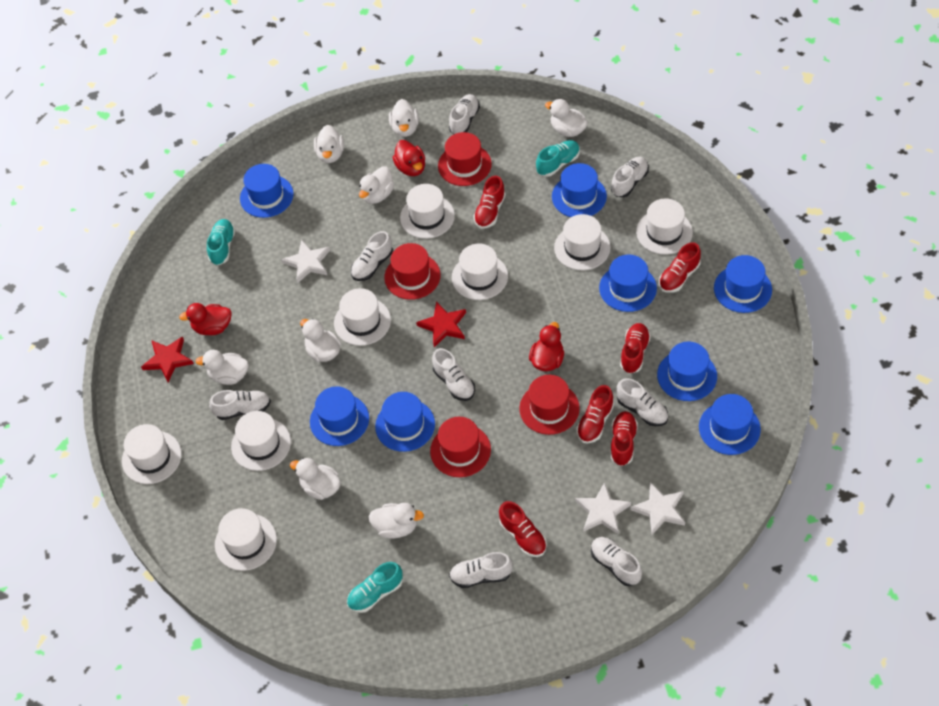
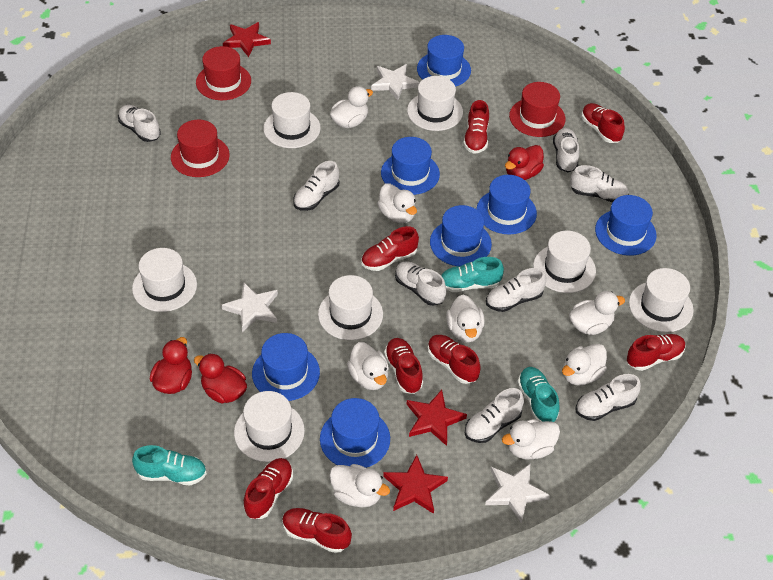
blue hat: 8 -> 7
red hat: 4 -> 3
red shoe: 6 -> 8
red star: 2 -> 3
white hat: 8 -> 7

